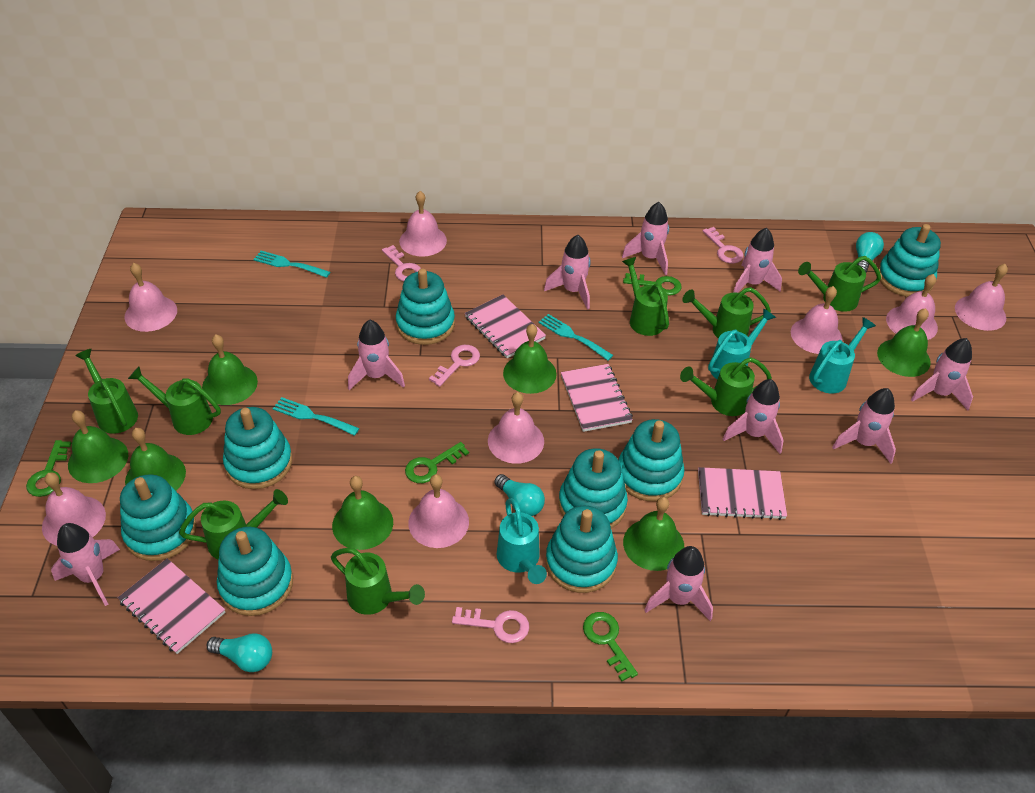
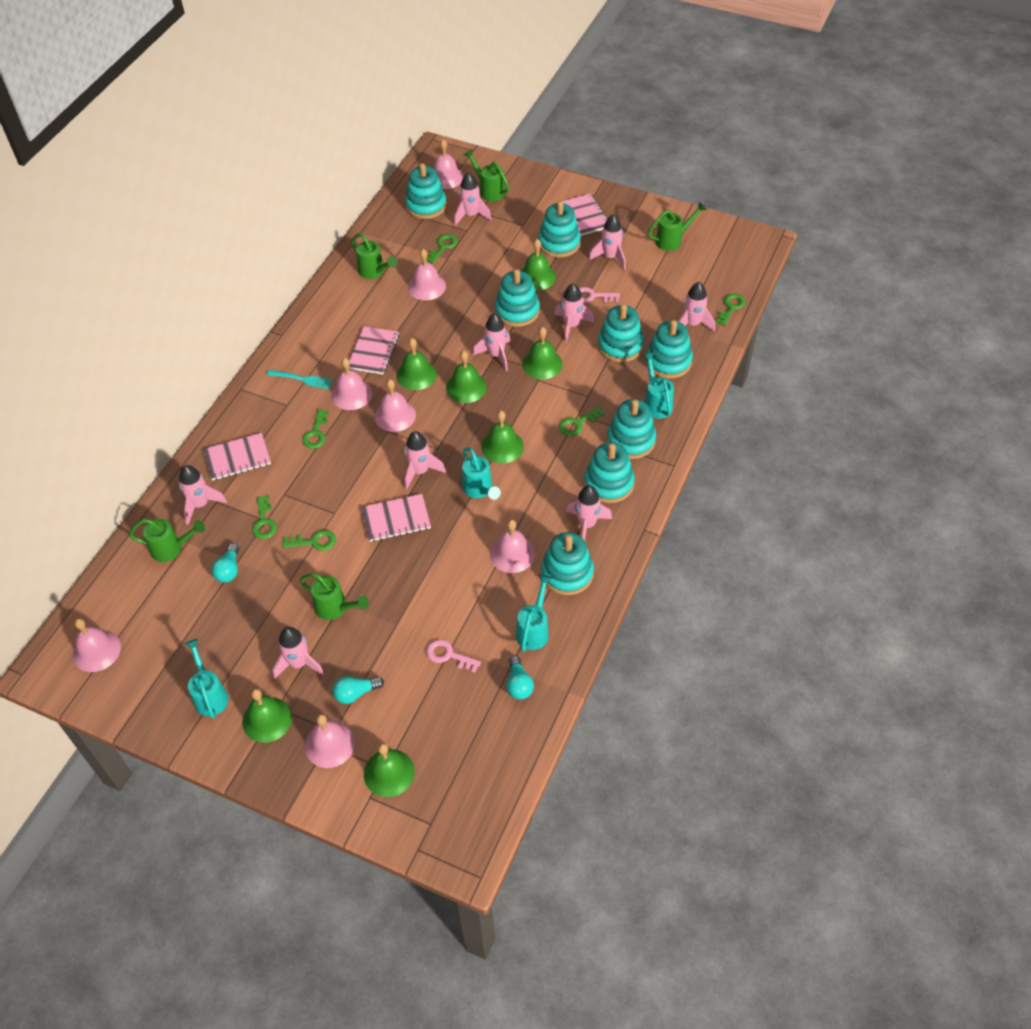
green key: 4 -> 6
green watering can: 8 -> 5
pink bell: 8 -> 7
pink key: 4 -> 2
turquoise fork: 3 -> 1
turquoise watering can: 3 -> 4

